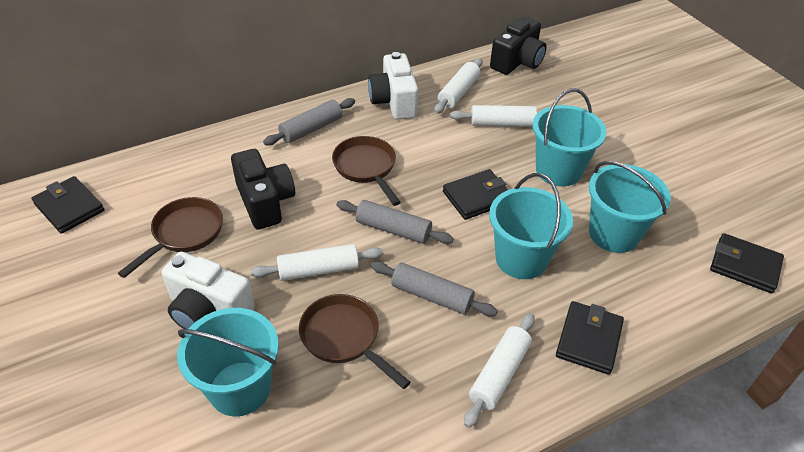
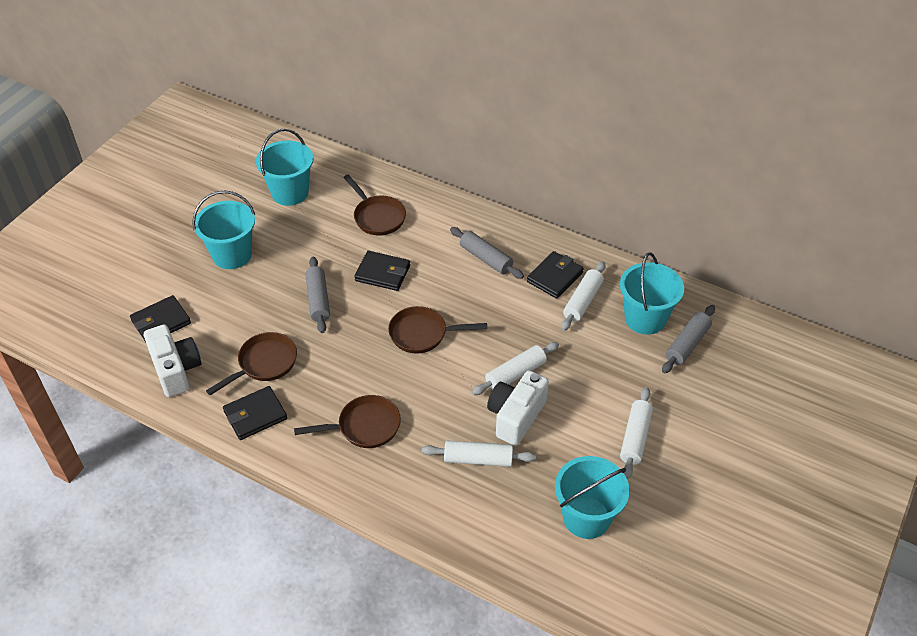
black camera: 2 -> 0
brown pan: 3 -> 4

